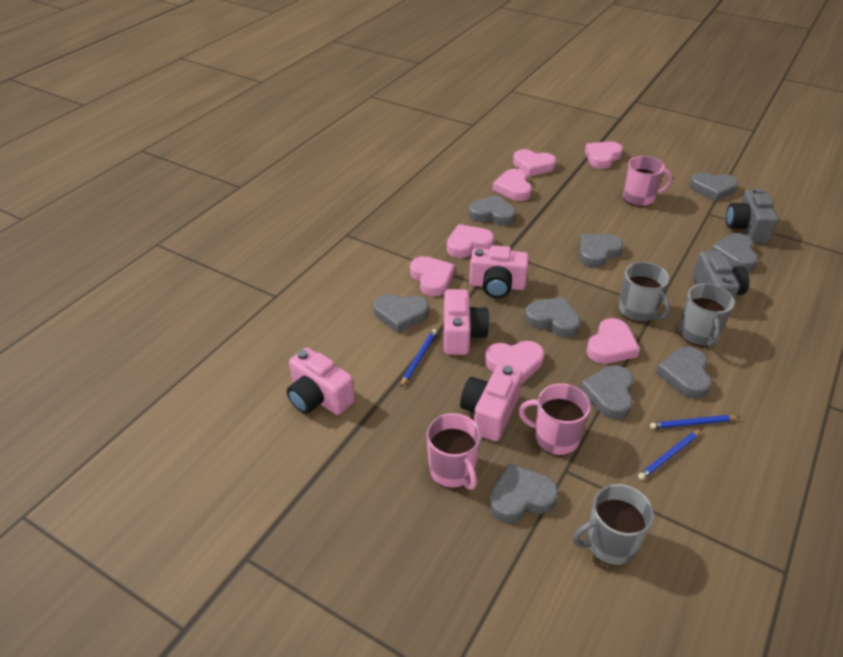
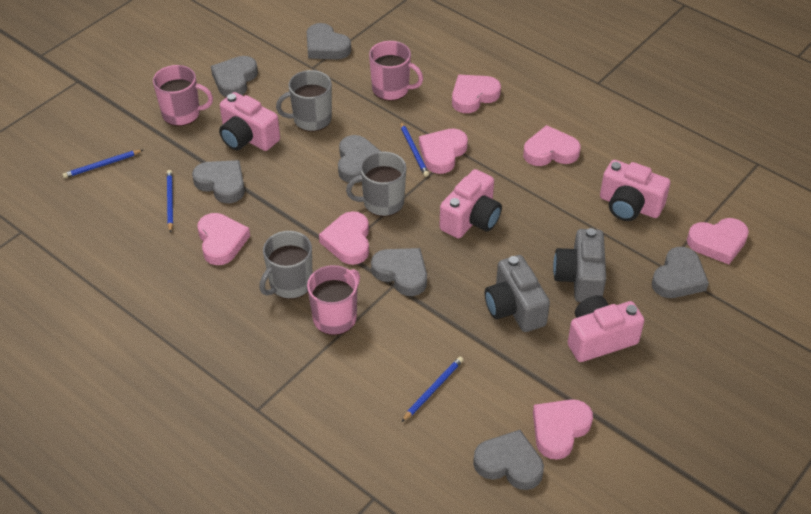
blue pencil: 3 -> 4
grey heart: 9 -> 7

